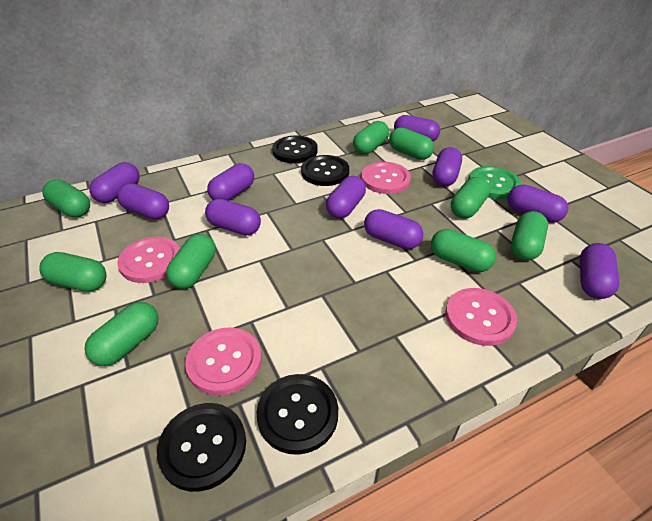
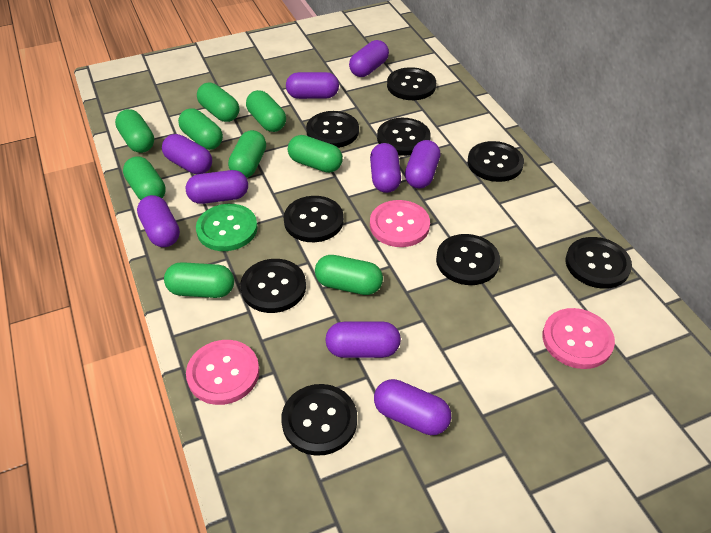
black button: 4 -> 9
pink button: 4 -> 3
purple capsule: 10 -> 9

